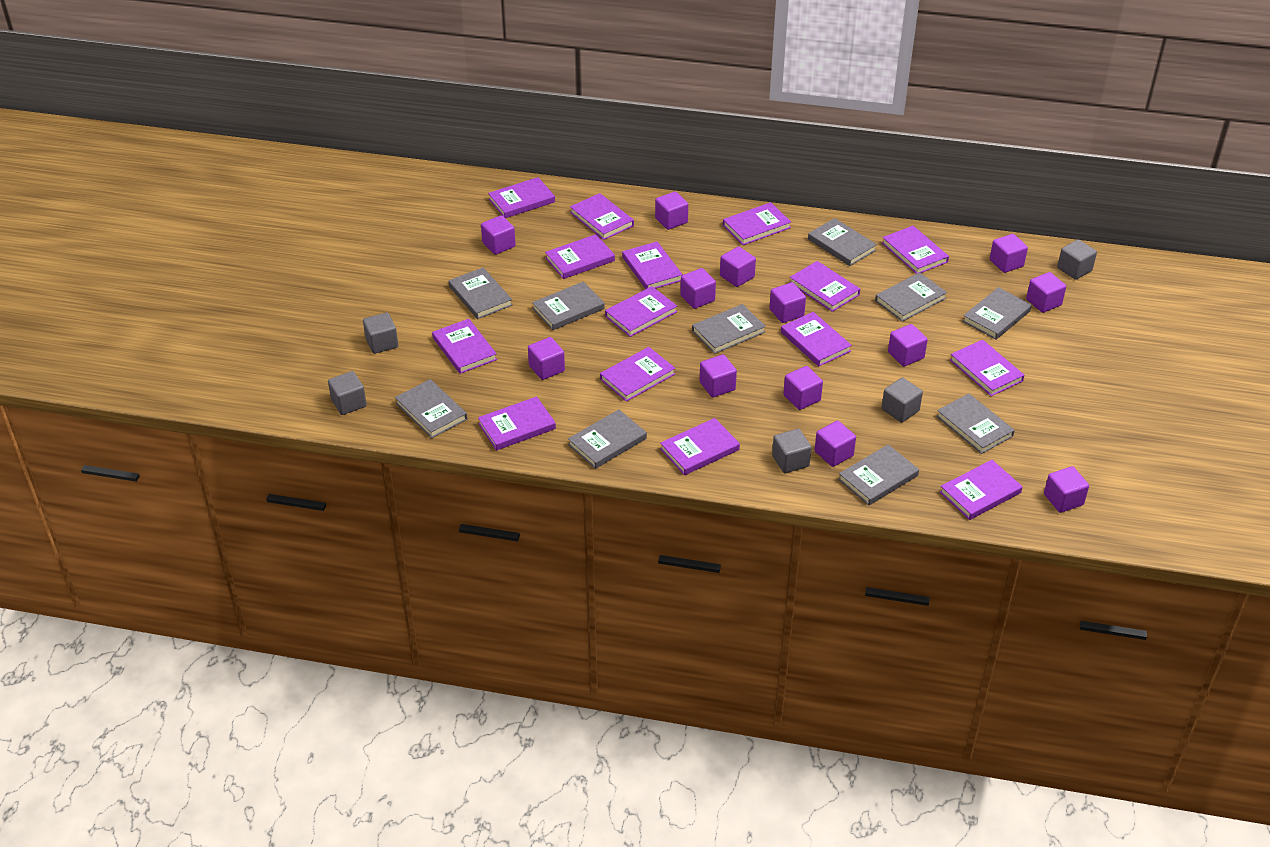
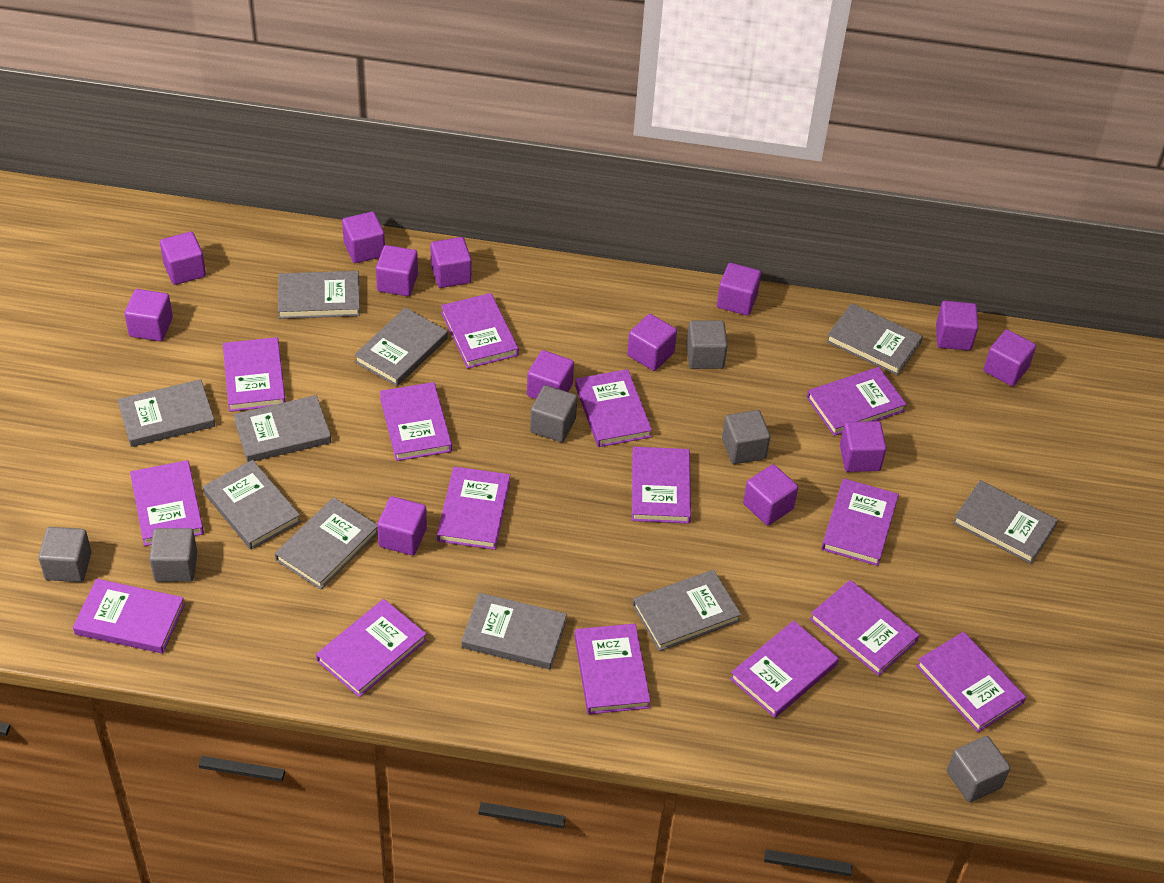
grey cube: 5 -> 6

